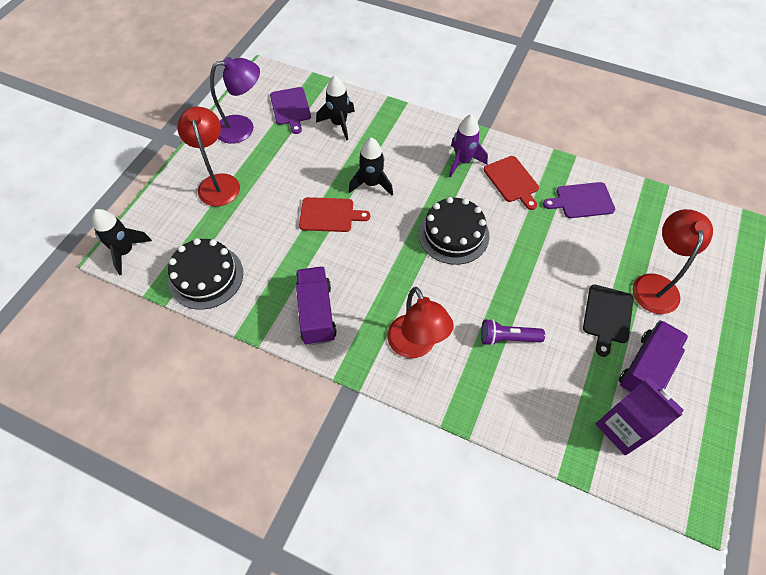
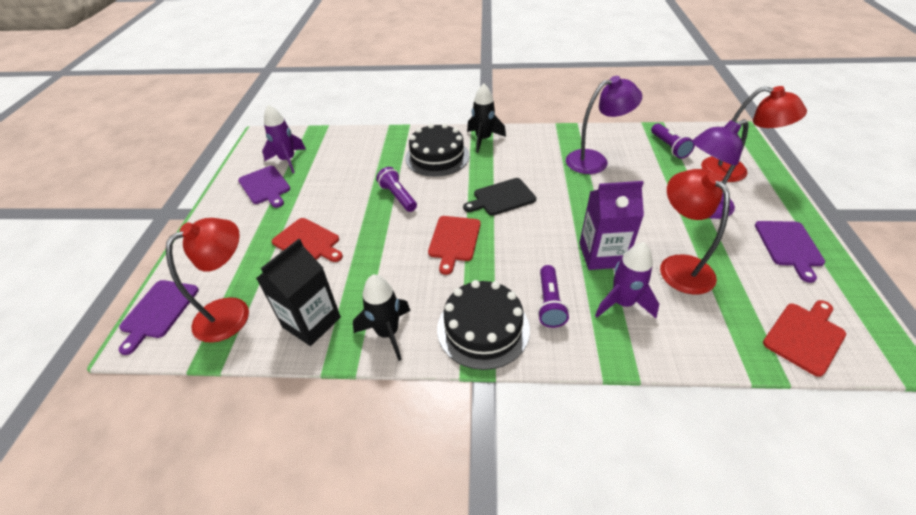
black carton: 0 -> 1
black rocket: 3 -> 2
purple cutting board: 2 -> 3
purple flashlight: 1 -> 3
purple lamp: 1 -> 2
purple rocket: 1 -> 2
purple truck: 2 -> 0
red cutting board: 2 -> 3

